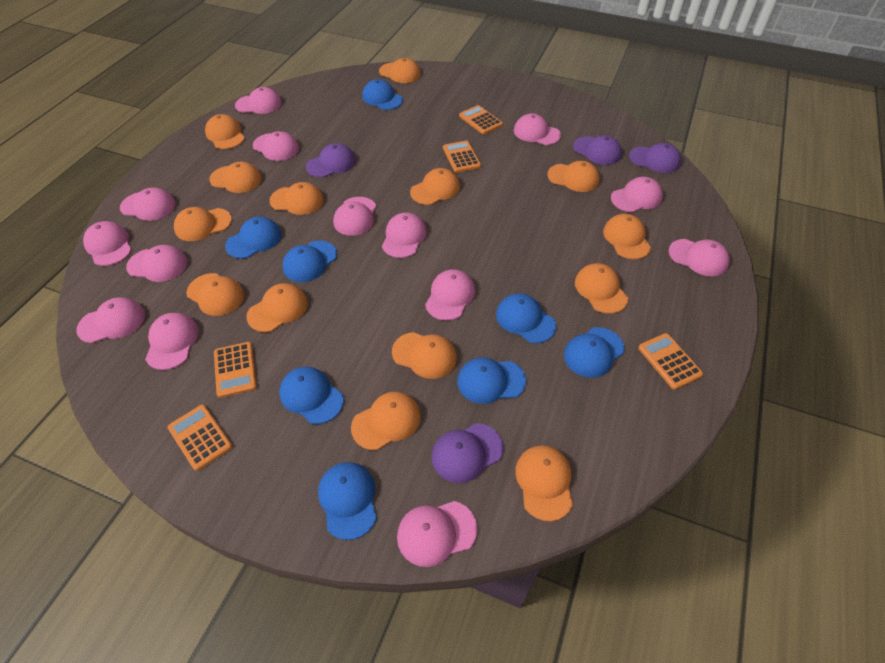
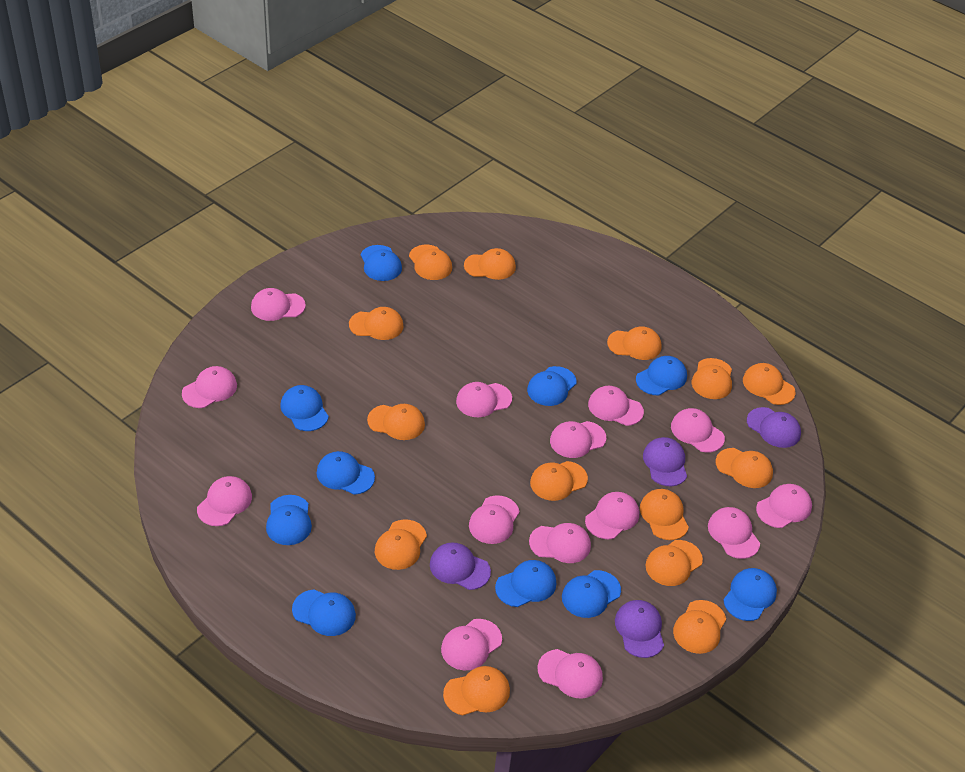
blue cap: 8 -> 10
orange calculator: 5 -> 0

